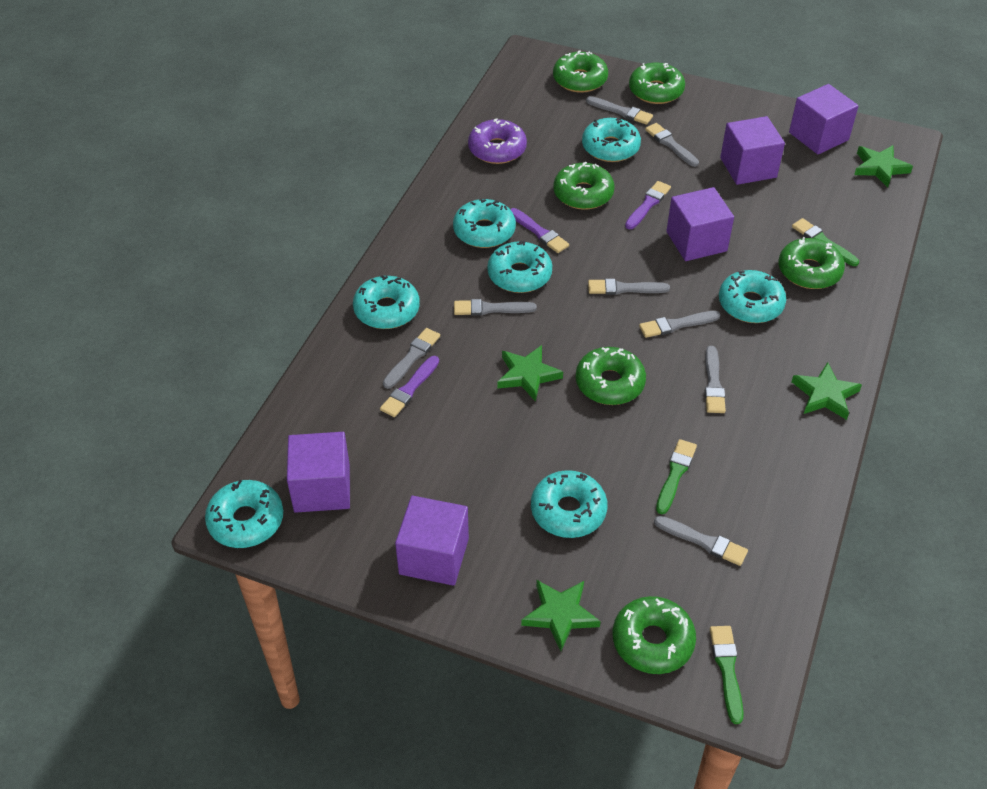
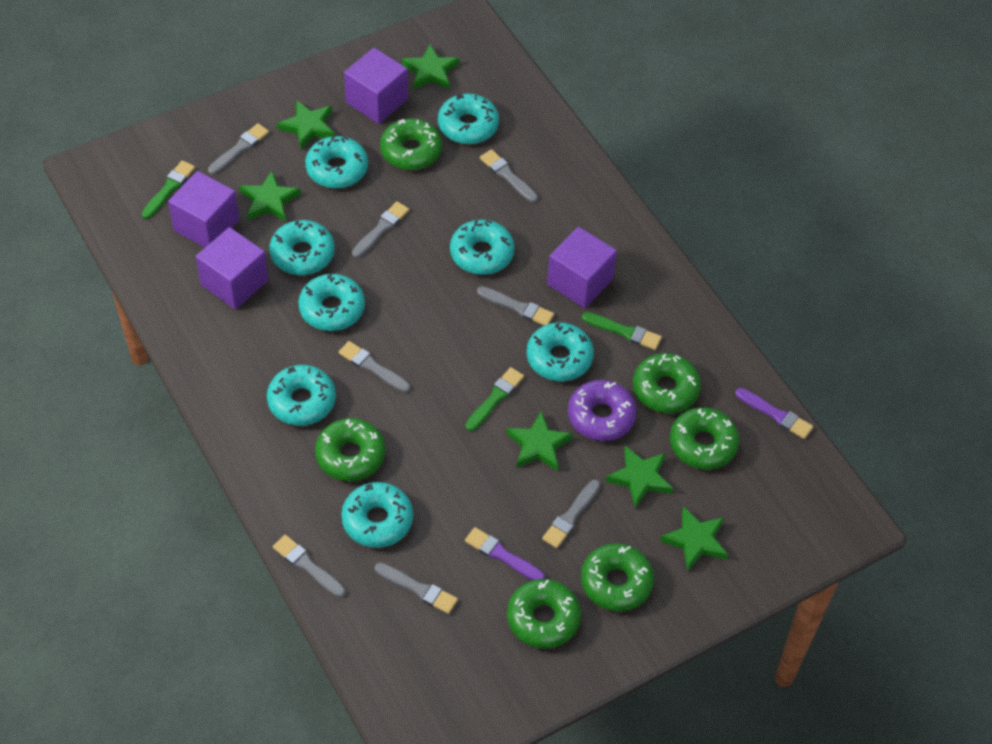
green star: 4 -> 6
purple brush: 3 -> 2
purple cube: 5 -> 4
turquoise donut: 7 -> 8

